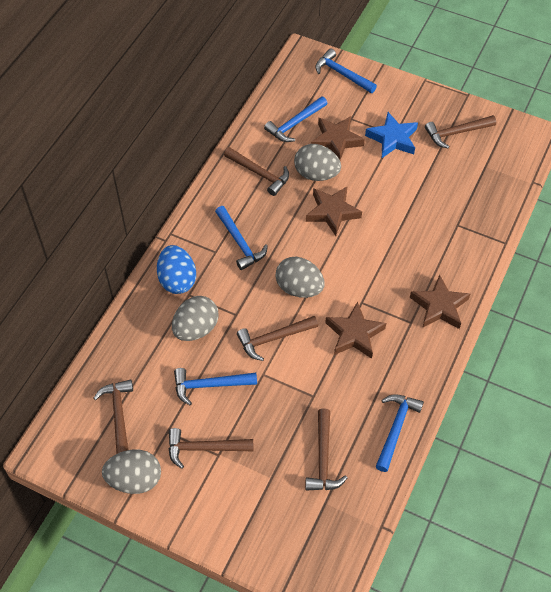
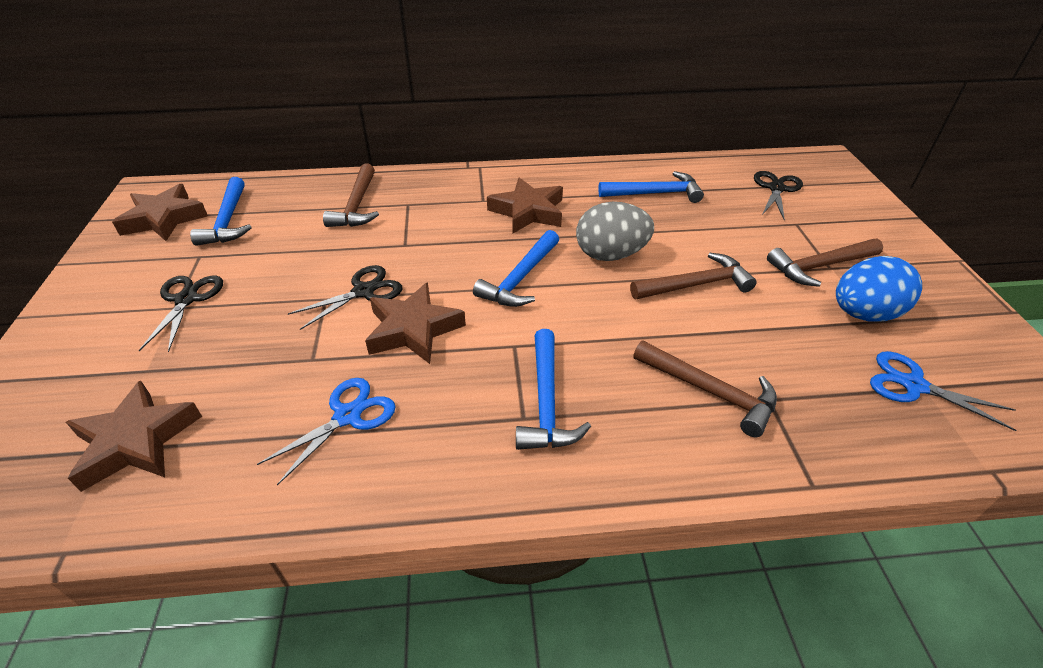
black scissors: 0 -> 3
blue hammer: 5 -> 4
blue scissors: 0 -> 2
blue star: 1 -> 0
brown hammer: 6 -> 4
grey egg: 4 -> 1

